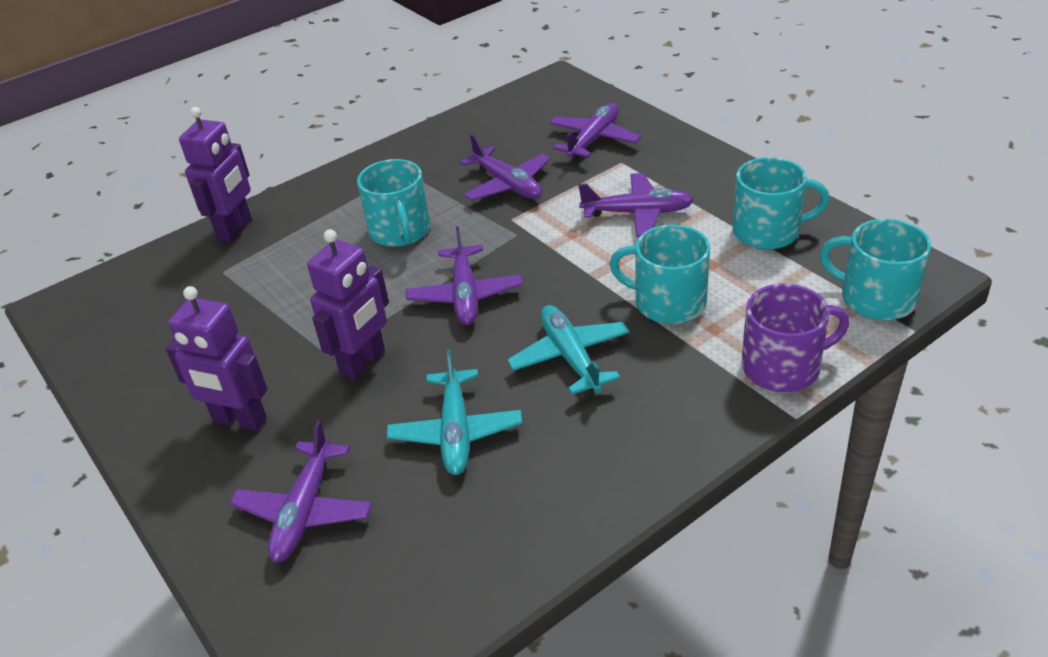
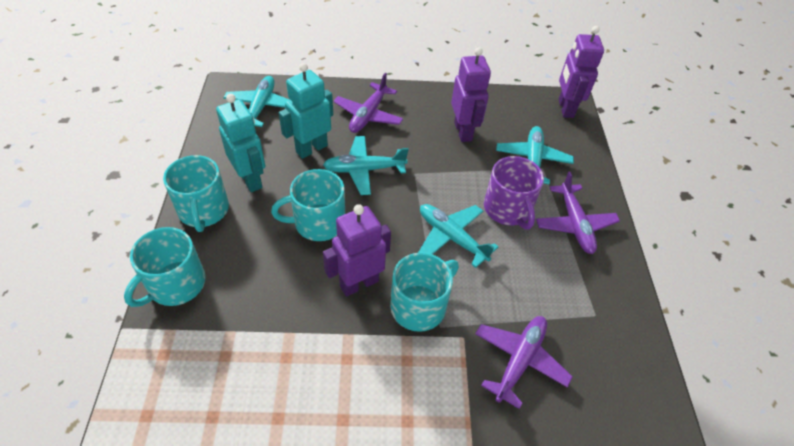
purple plane: 5 -> 3
turquoise plane: 2 -> 4
turquoise robot: 0 -> 2

